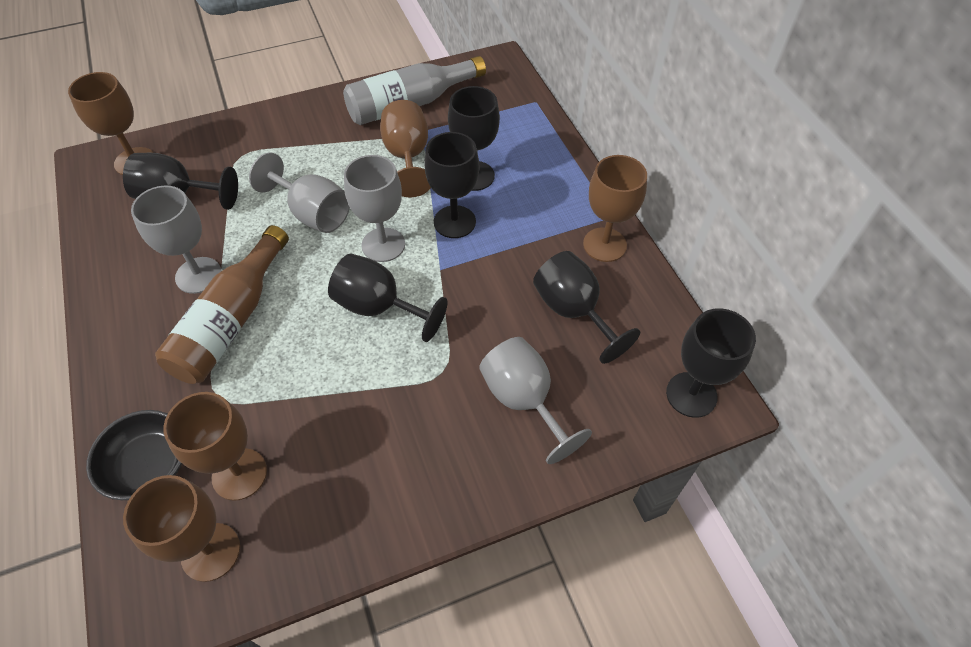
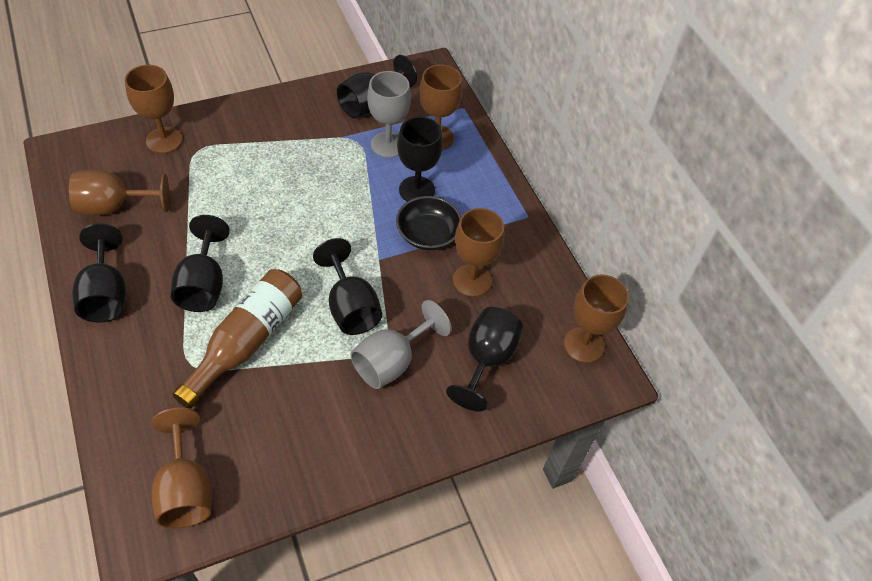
brown goblet: 5 -> 6
grey bottle: 1 -> 0
grey goblet: 4 -> 2

